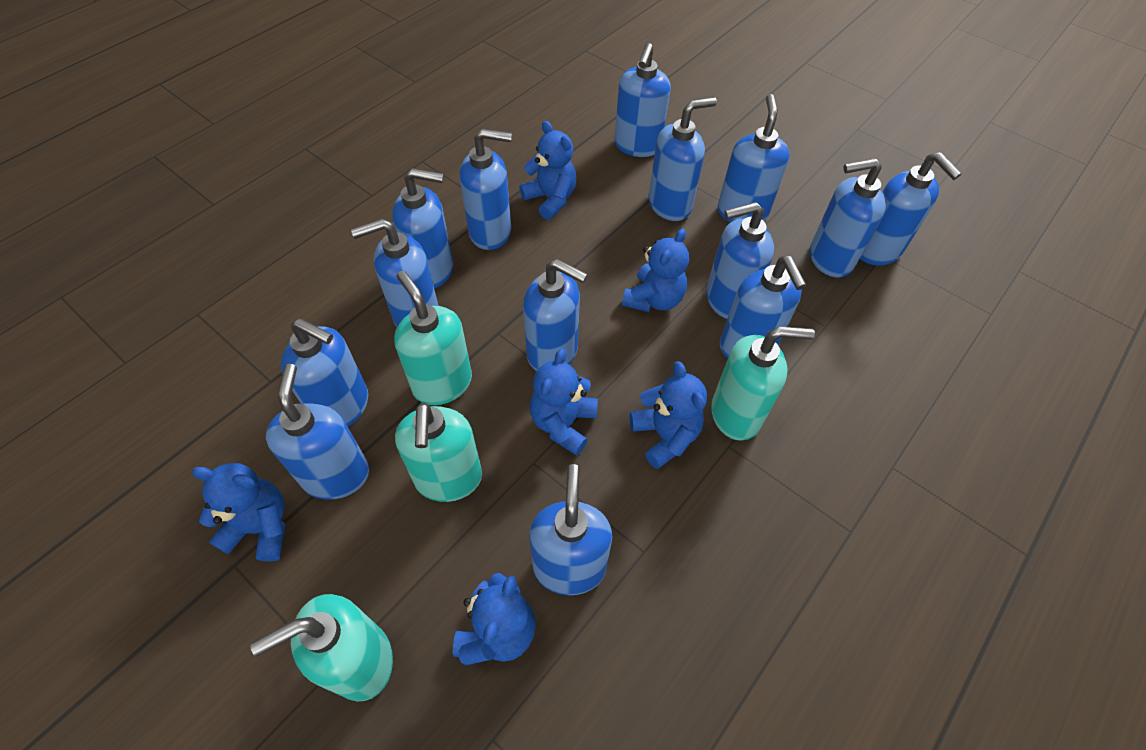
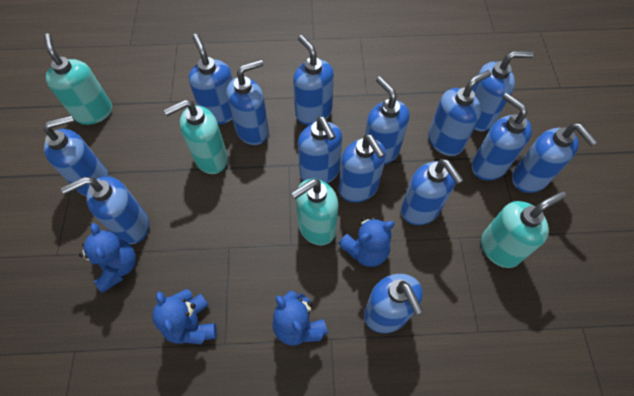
blue teddy bear: 6 -> 4

